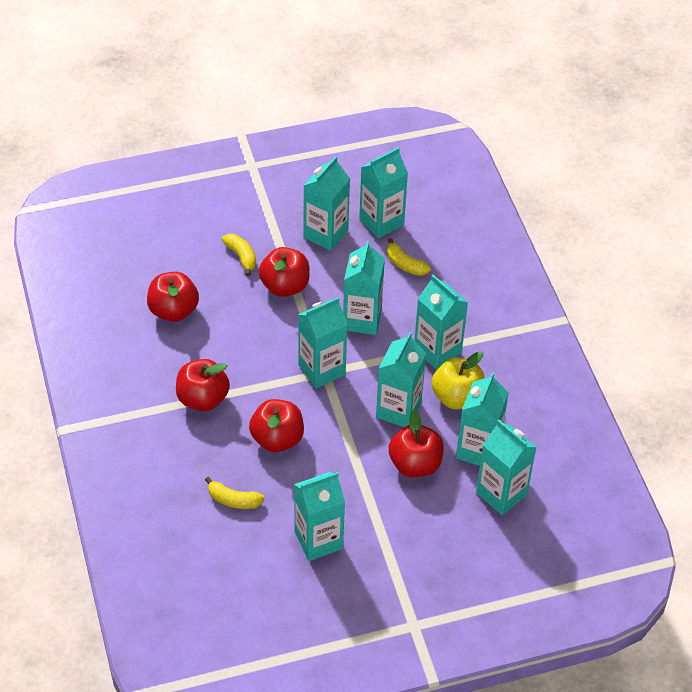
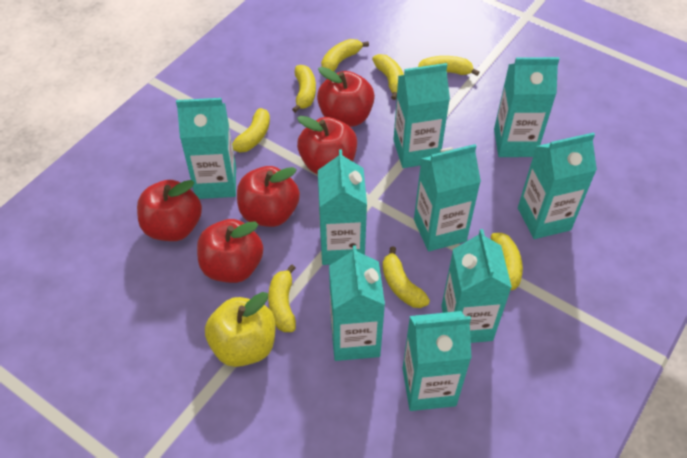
yellow banana: 3 -> 8

